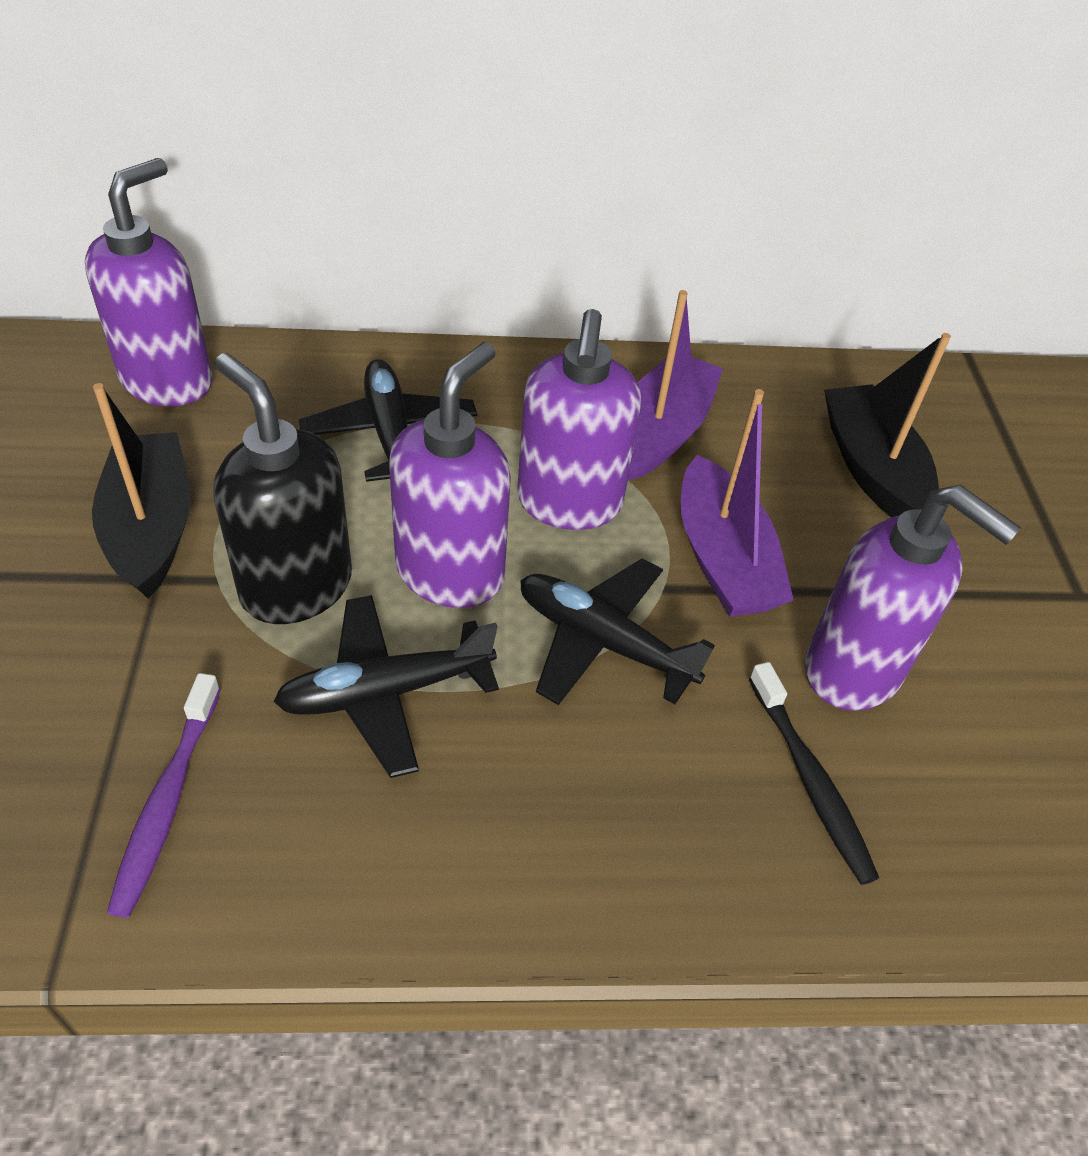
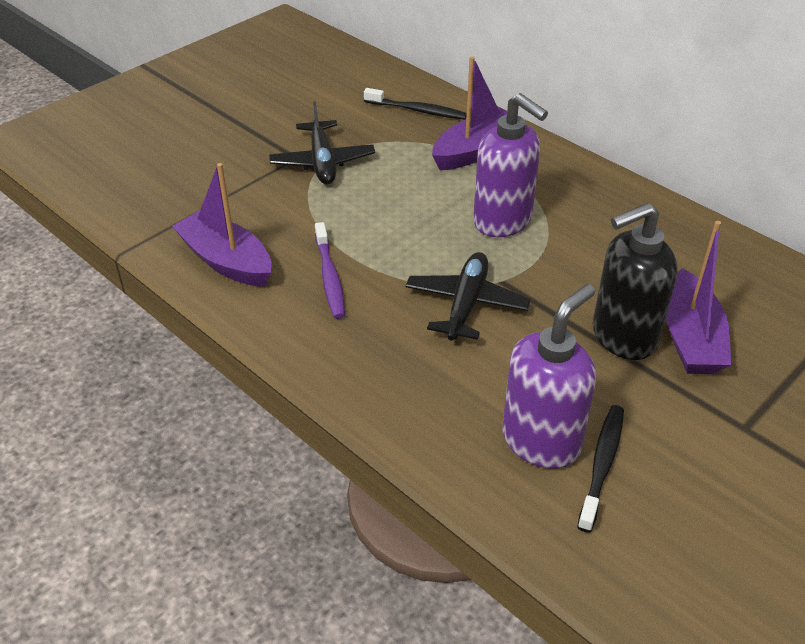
black boat: 2 -> 0
black plane: 3 -> 2
black toothbrush: 1 -> 2
purple boat: 2 -> 3
purple soap dispenser: 4 -> 2

